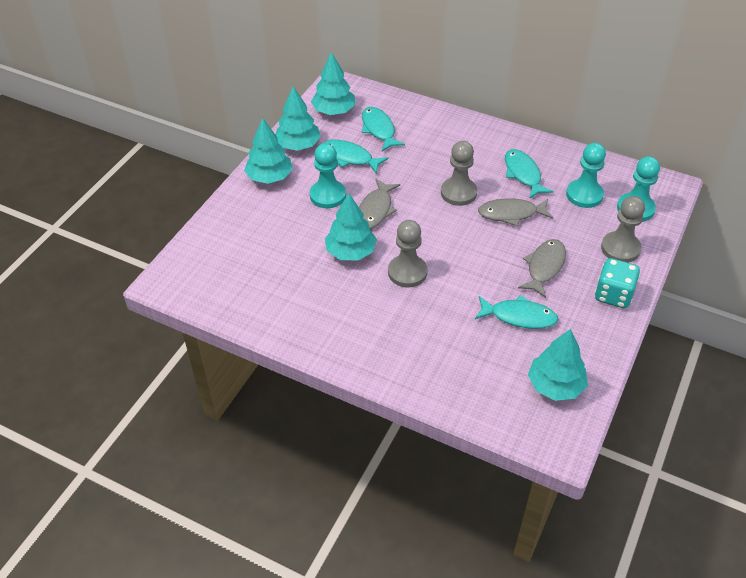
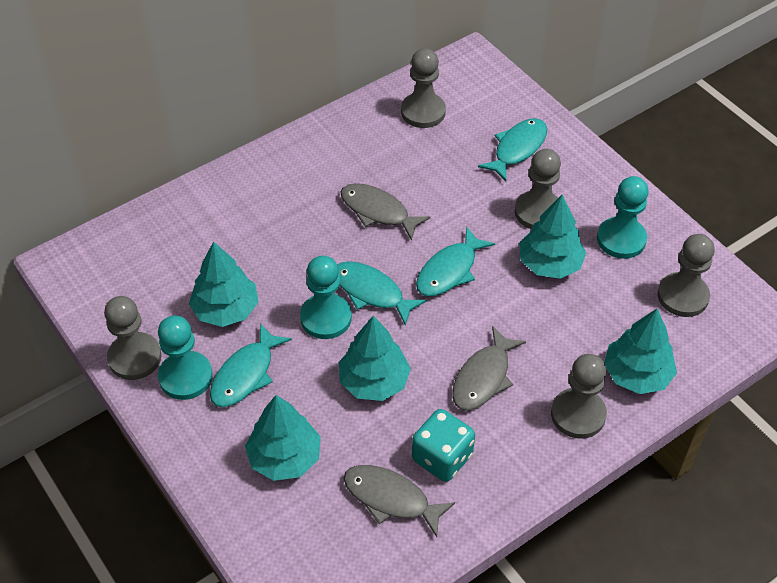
grey pawn: 3 -> 5

